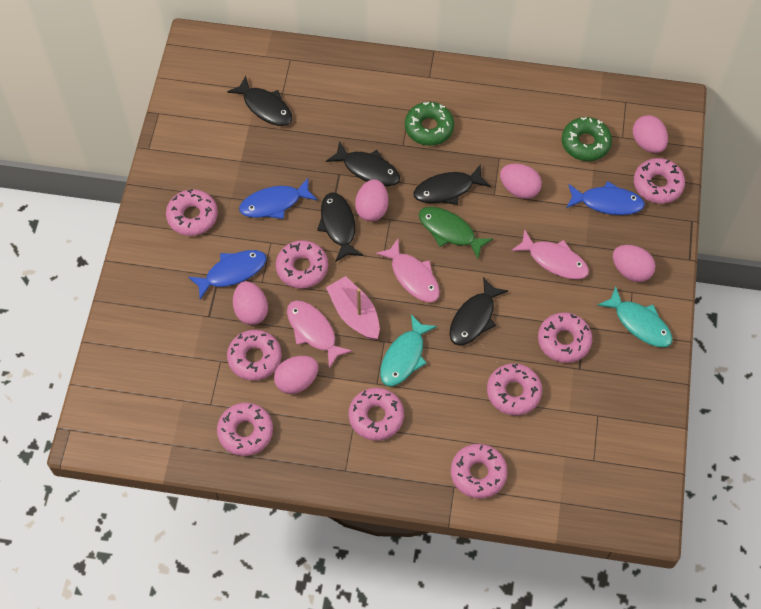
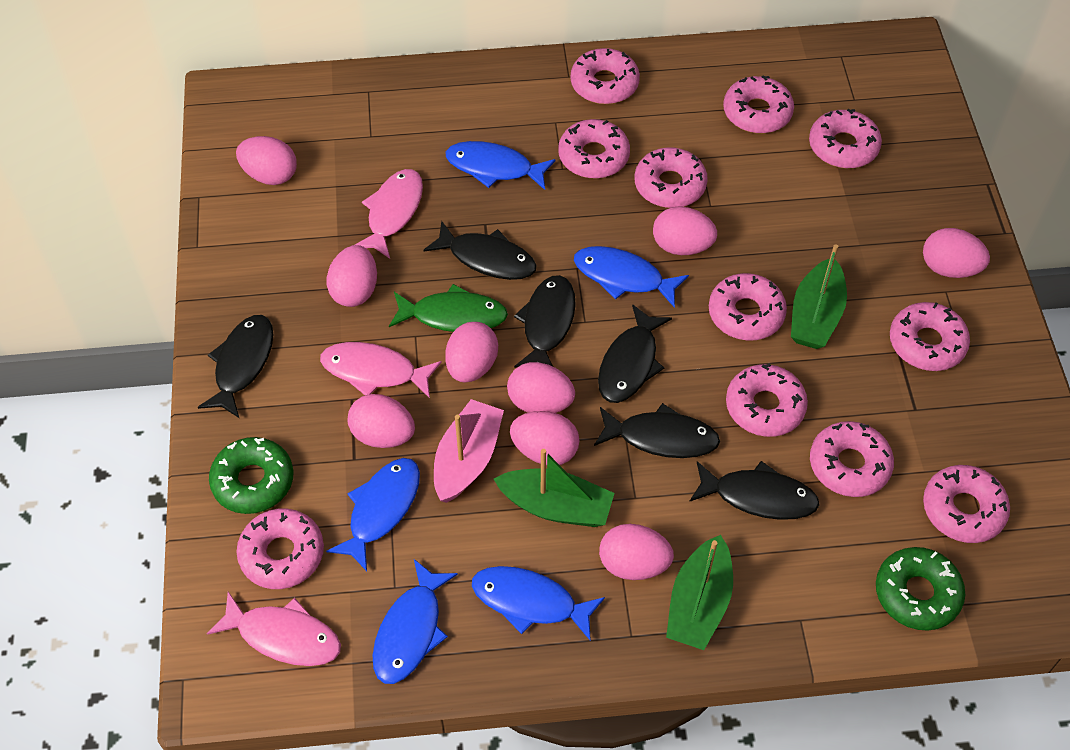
black fish: 5 -> 6
blue fish: 3 -> 5
green boat: 0 -> 3
pink donut: 9 -> 11
pink egg: 6 -> 9
turquoise fish: 2 -> 0

